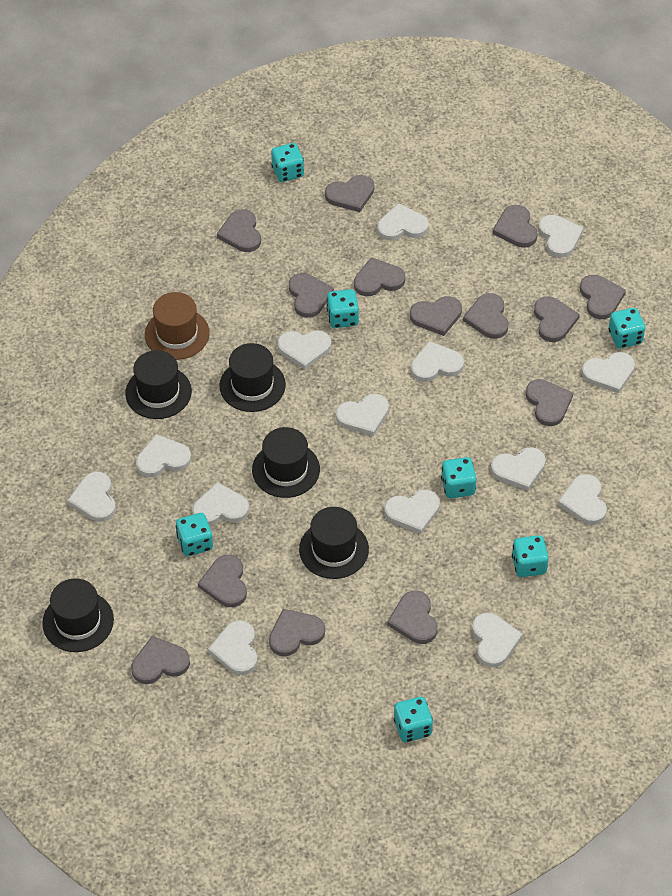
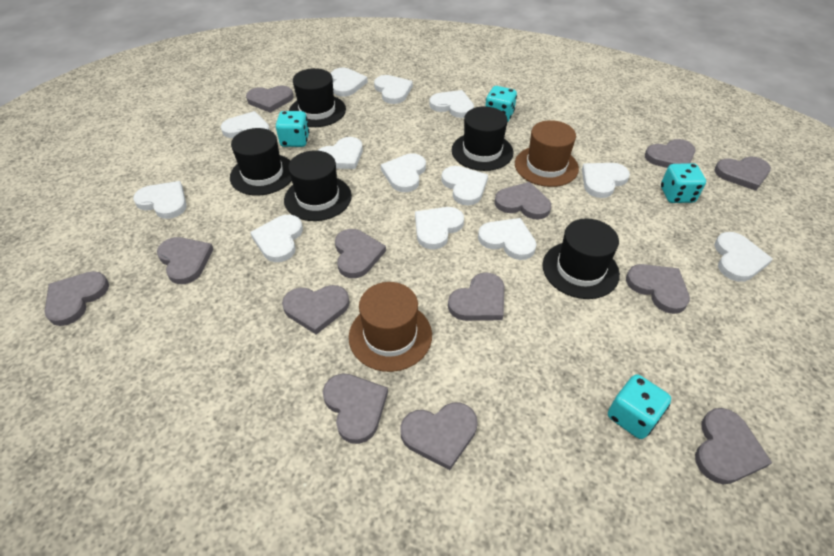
brown hat: 1 -> 2
grey heart: 14 -> 13
turquoise dice: 7 -> 4
white heart: 14 -> 13

